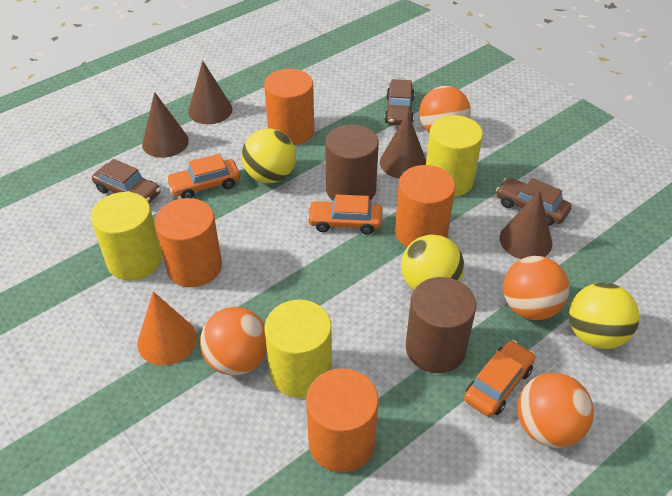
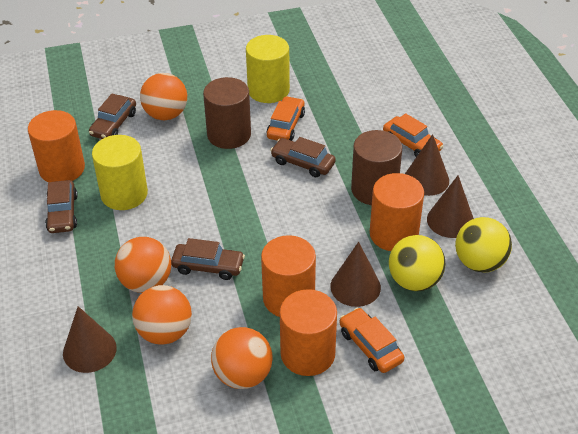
brown car: 3 -> 4
orange cone: 1 -> 0
yellow ball: 3 -> 2
yellow cylinder: 3 -> 2

